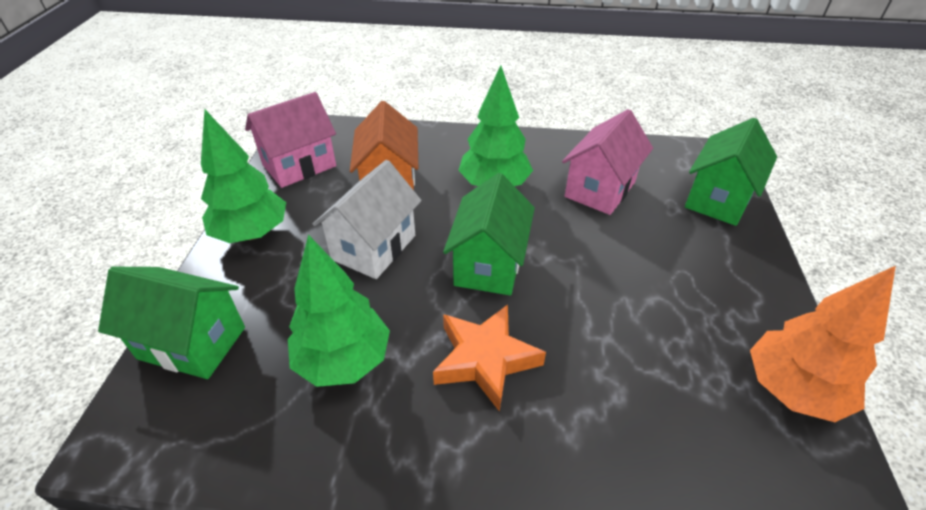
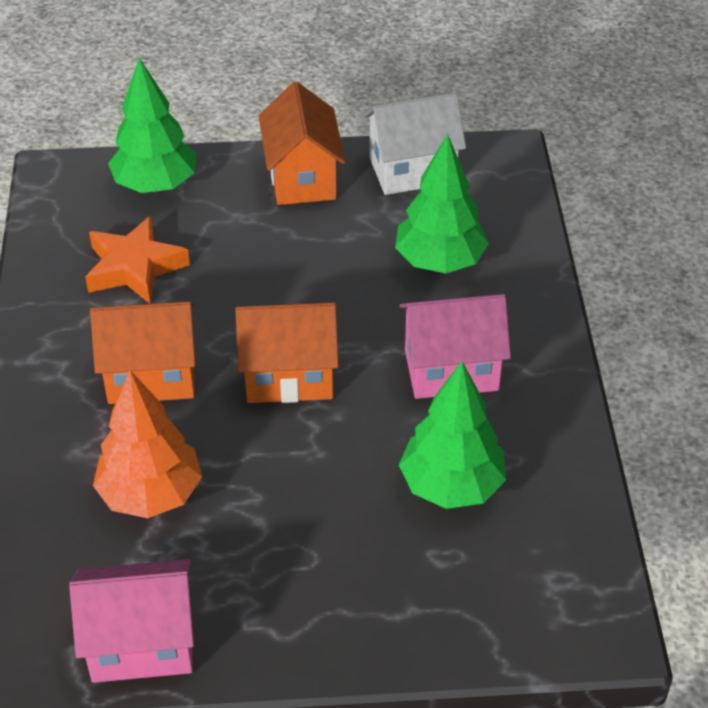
green house: 3 -> 0
orange house: 1 -> 3

